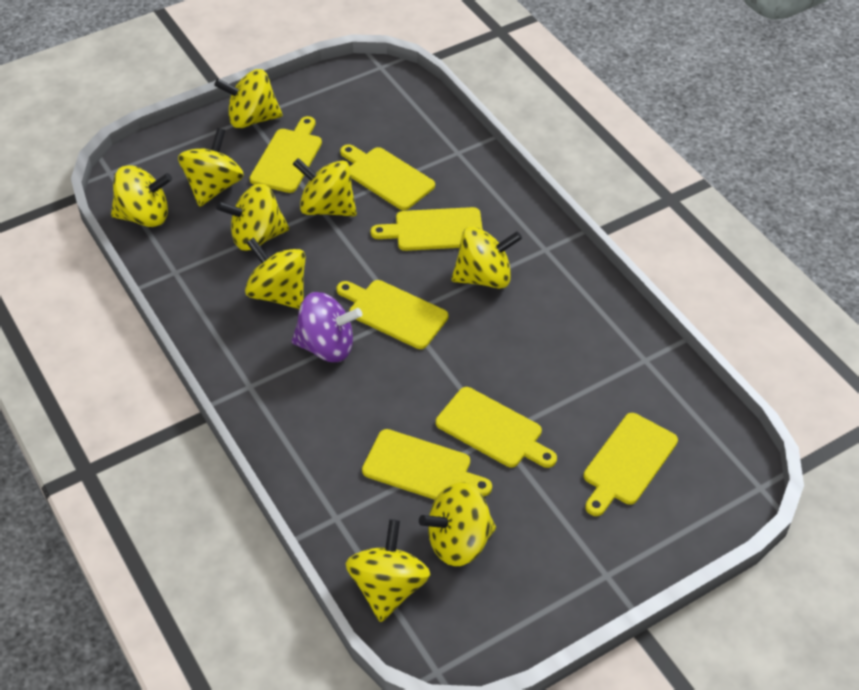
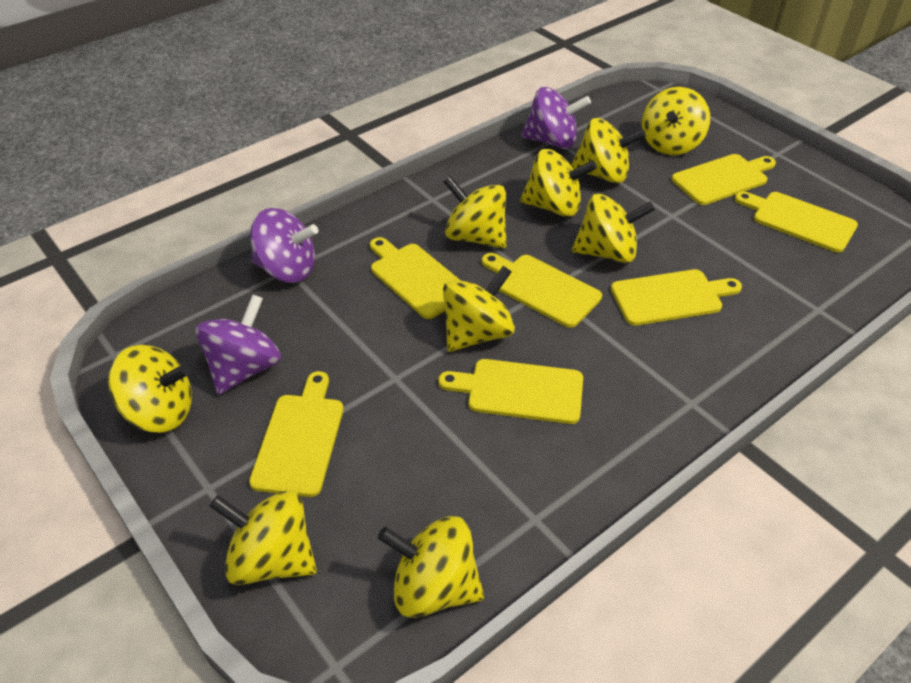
purple spinning top: 1 -> 3

